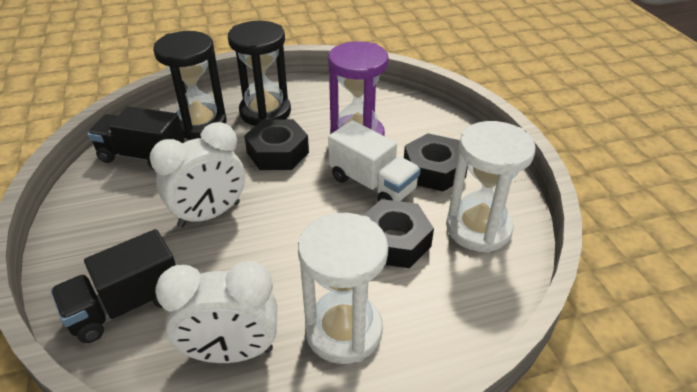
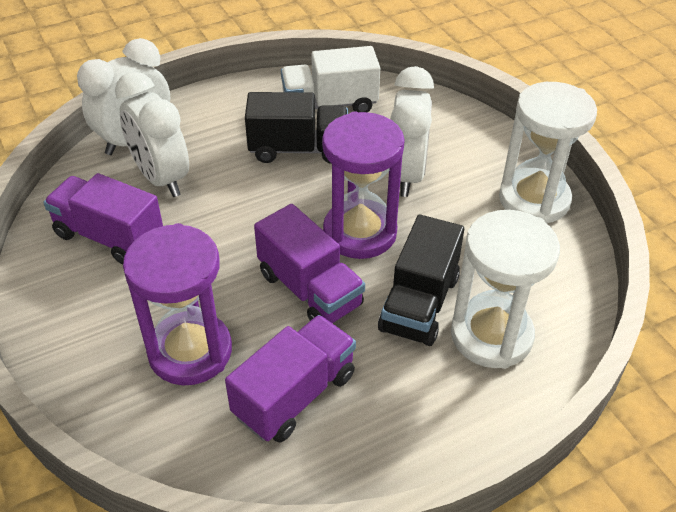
black hourglass: 2 -> 0
black nut: 3 -> 0
purple hourglass: 1 -> 2
purple truck: 0 -> 3
white clock: 2 -> 3

